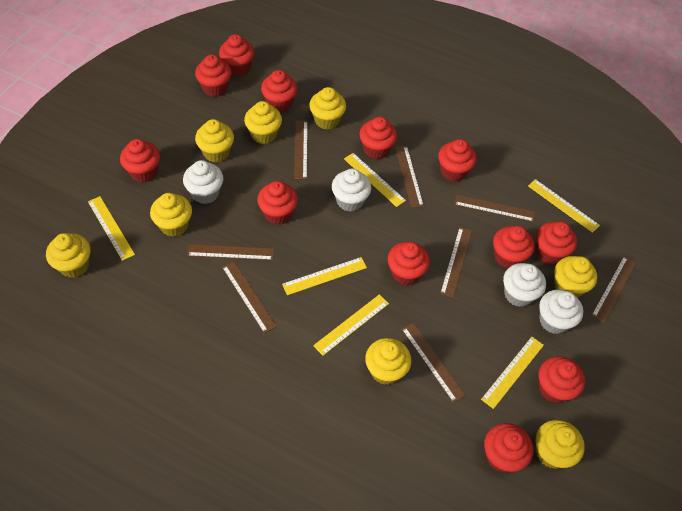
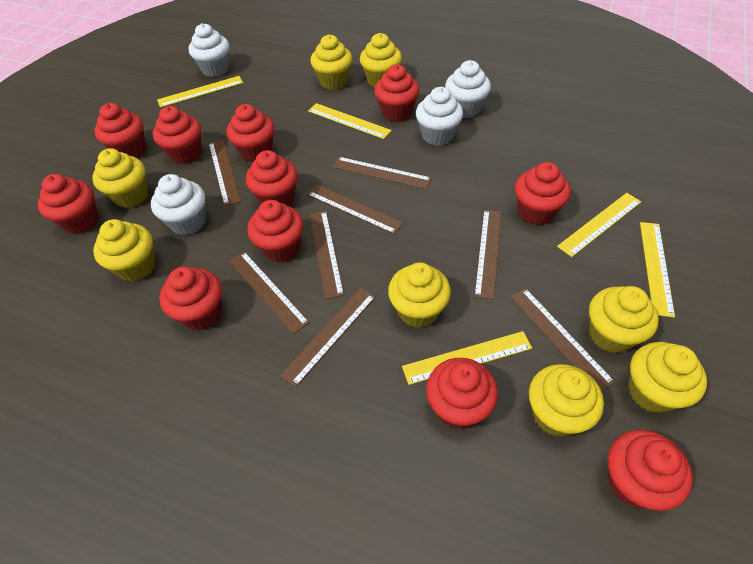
red cupcake: 12 -> 11
yellow ruler: 6 -> 5

